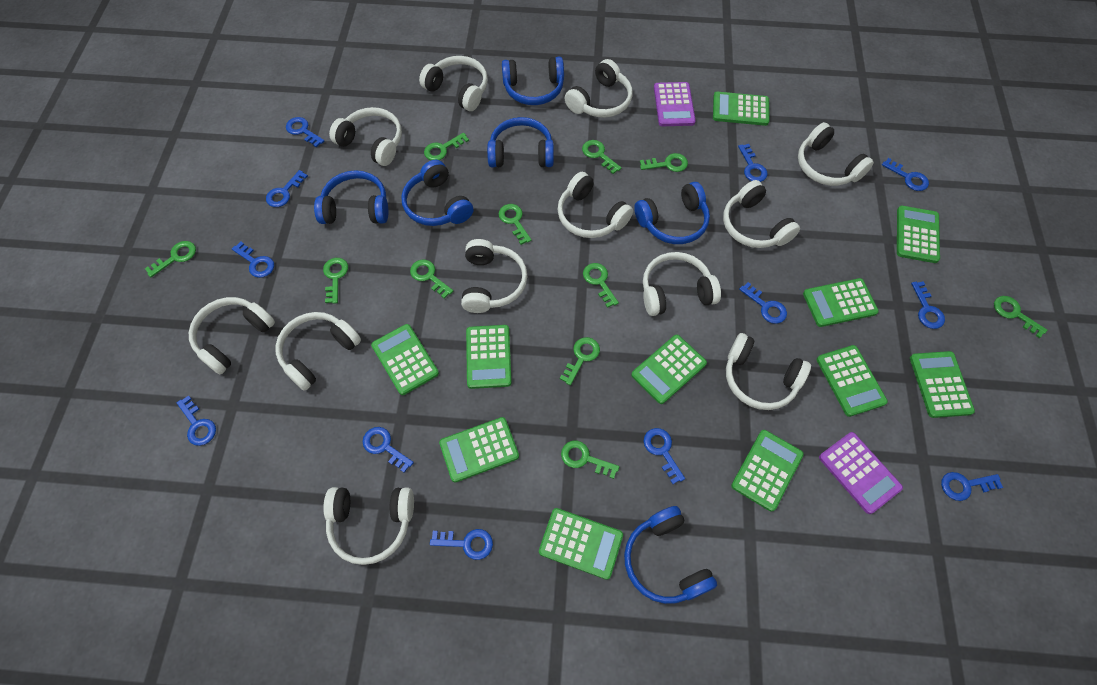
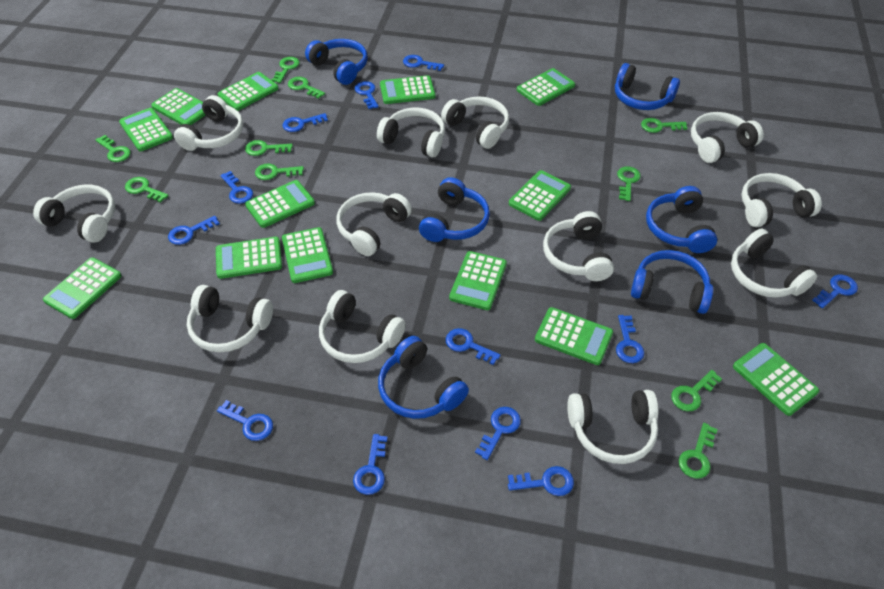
green calculator: 11 -> 13
green key: 11 -> 10
purple calculator: 2 -> 0

